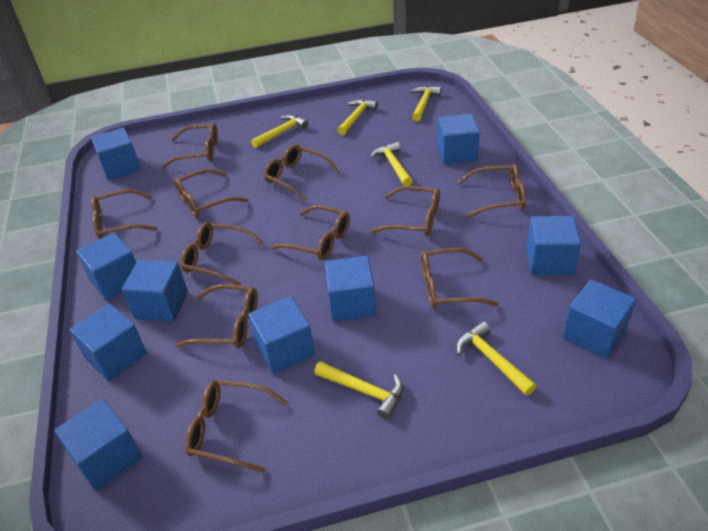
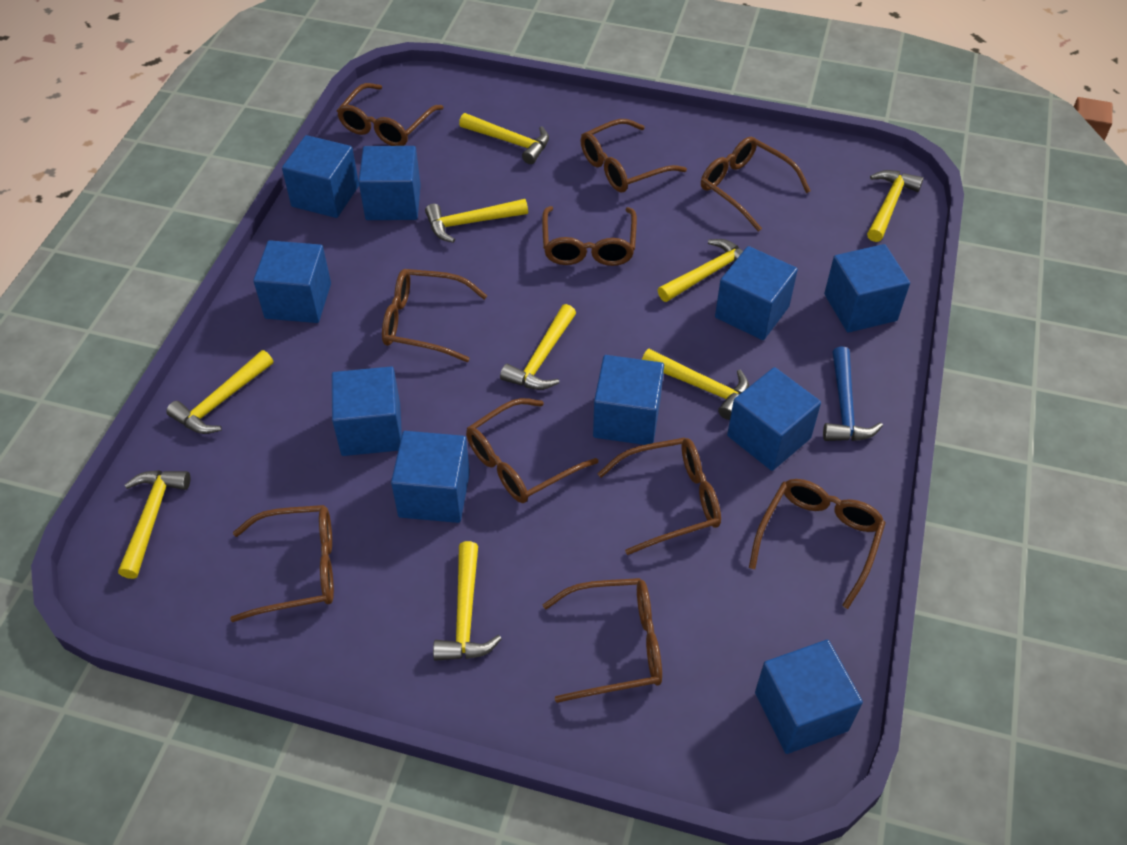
blue hammer: 0 -> 1
brown glasses: 11 -> 10
yellow hammer: 6 -> 9

